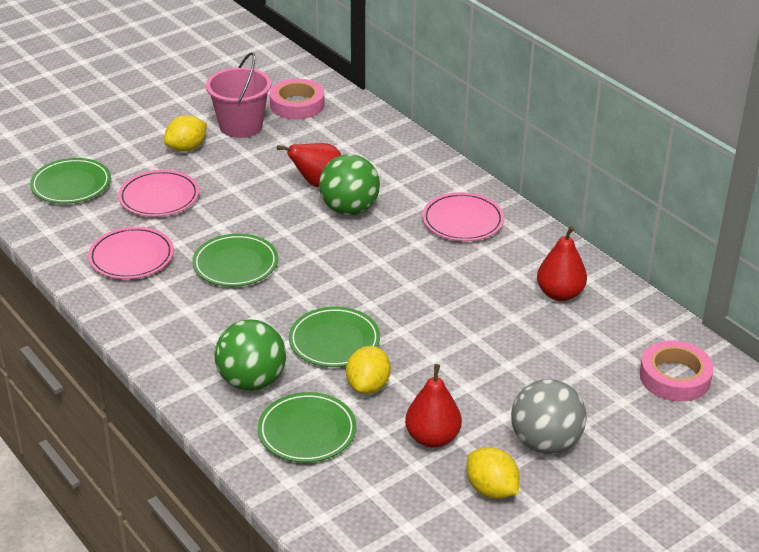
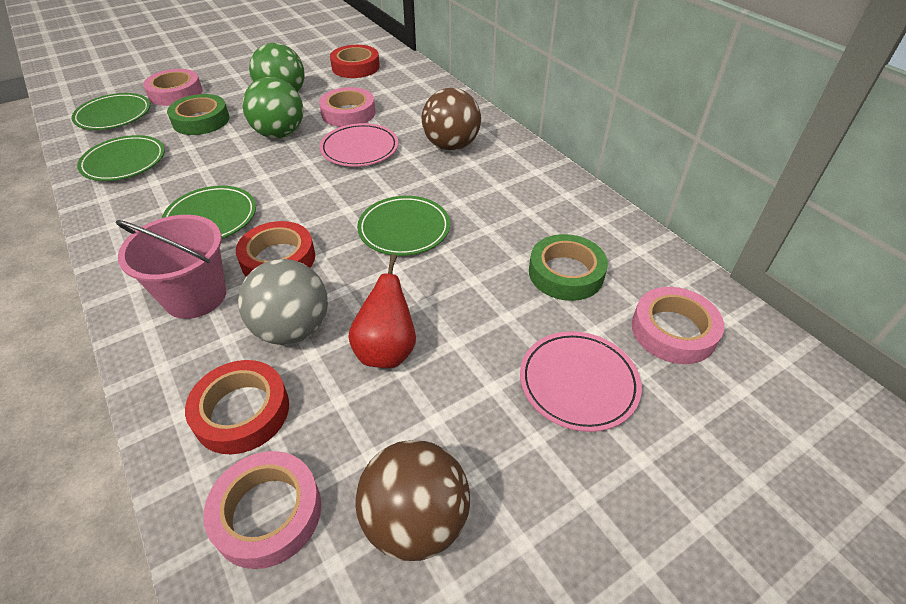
brown ball: 0 -> 2
green tape: 0 -> 2
pink plate: 3 -> 2
pink tape: 2 -> 4
red pear: 3 -> 1
red tape: 0 -> 3
yellow lemon: 3 -> 0

